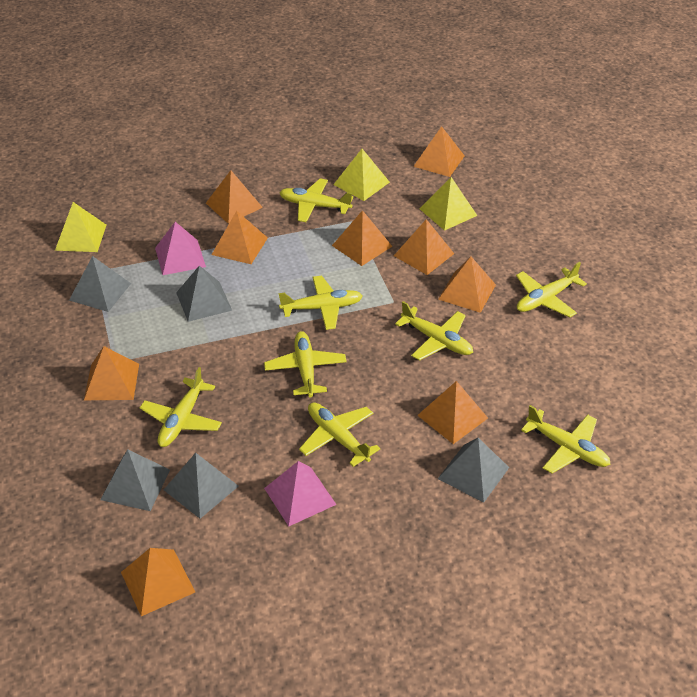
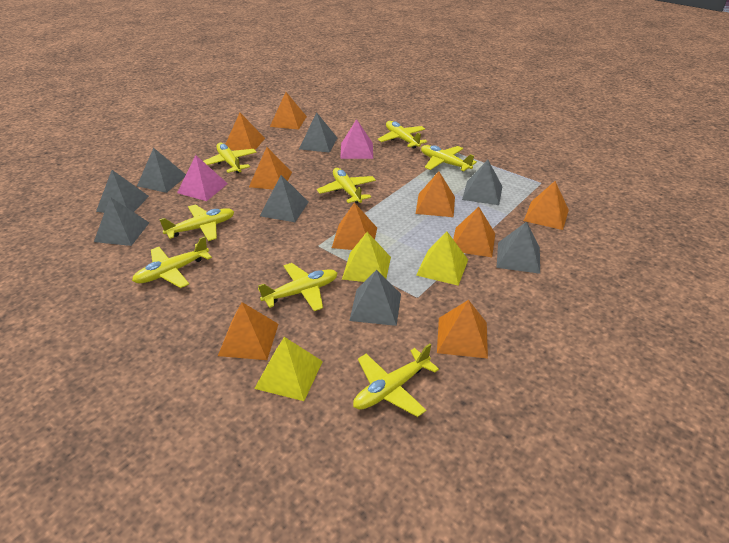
grey pyramid: 5 -> 8

